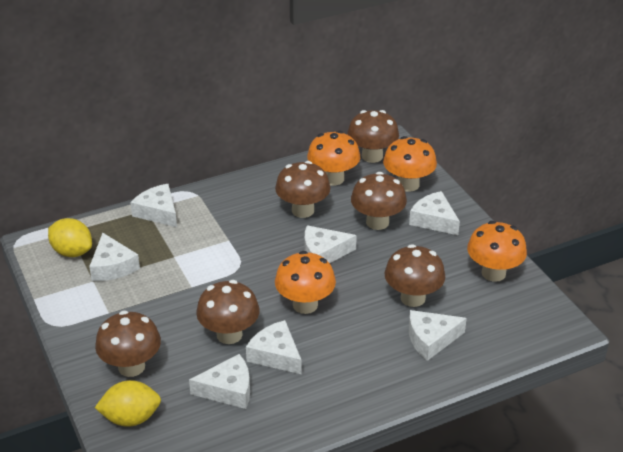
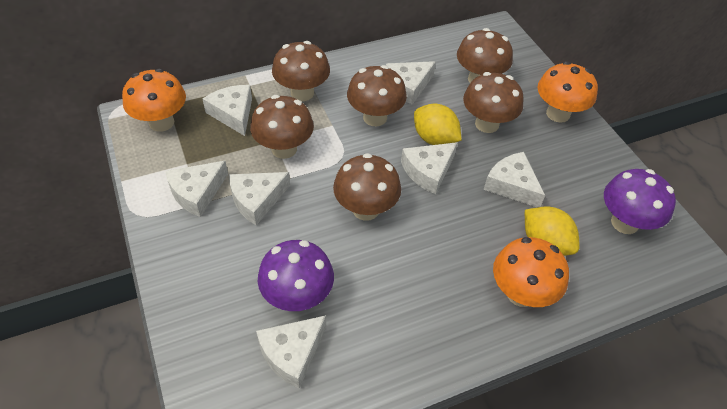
orange mushroom: 4 -> 3
purple mushroom: 0 -> 2

